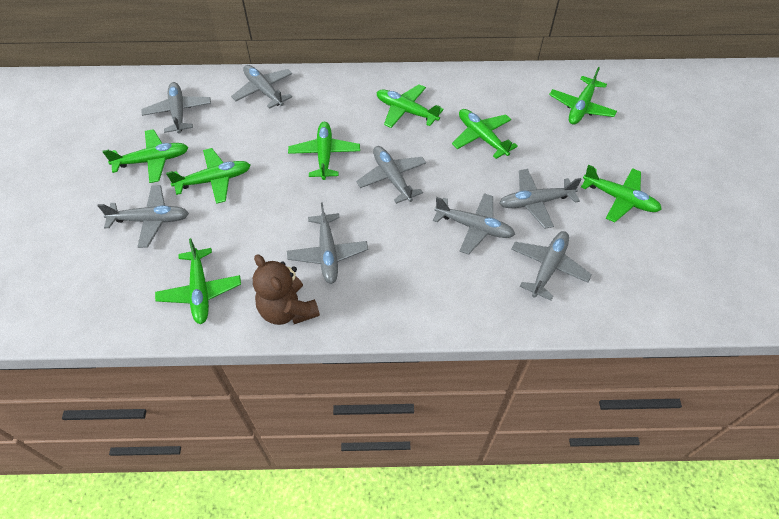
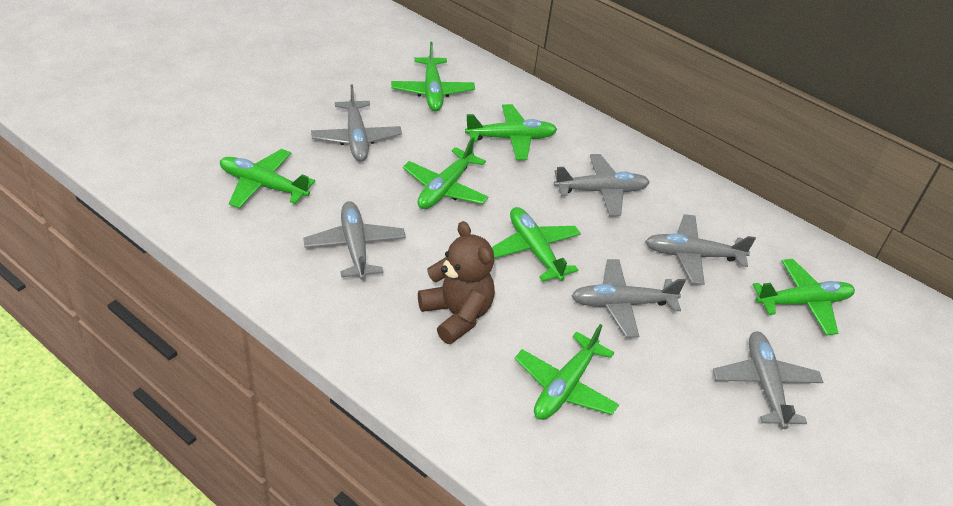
green plane: 8 -> 7
grey plane: 8 -> 6

